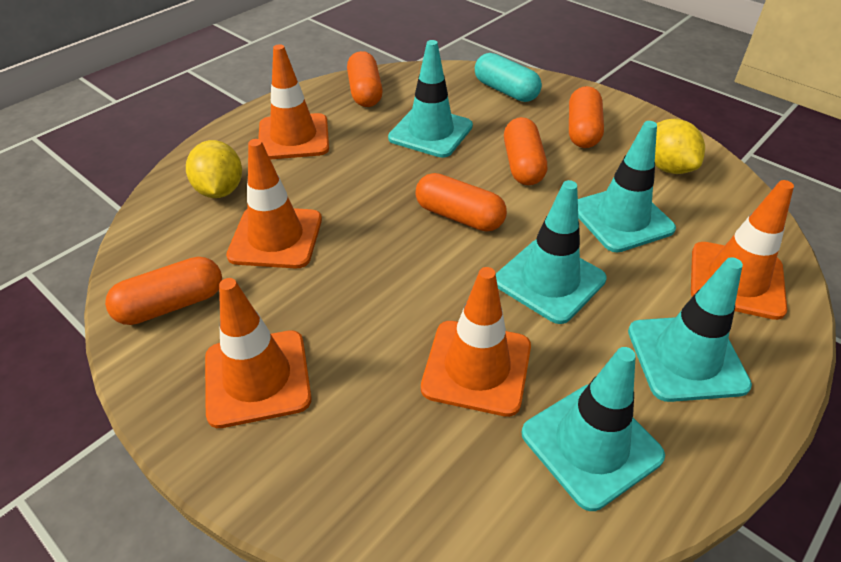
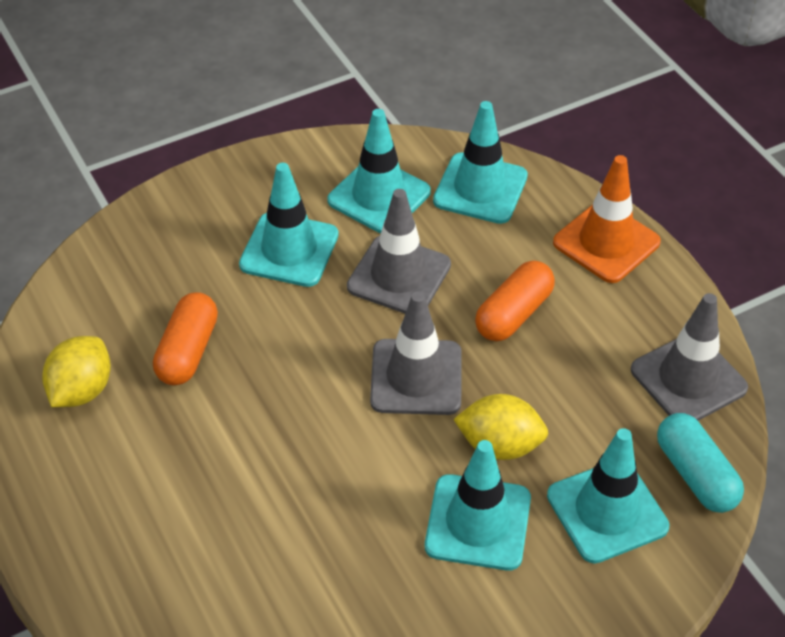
grey traffic cone: 0 -> 3
orange capsule: 5 -> 2
orange traffic cone: 5 -> 1

